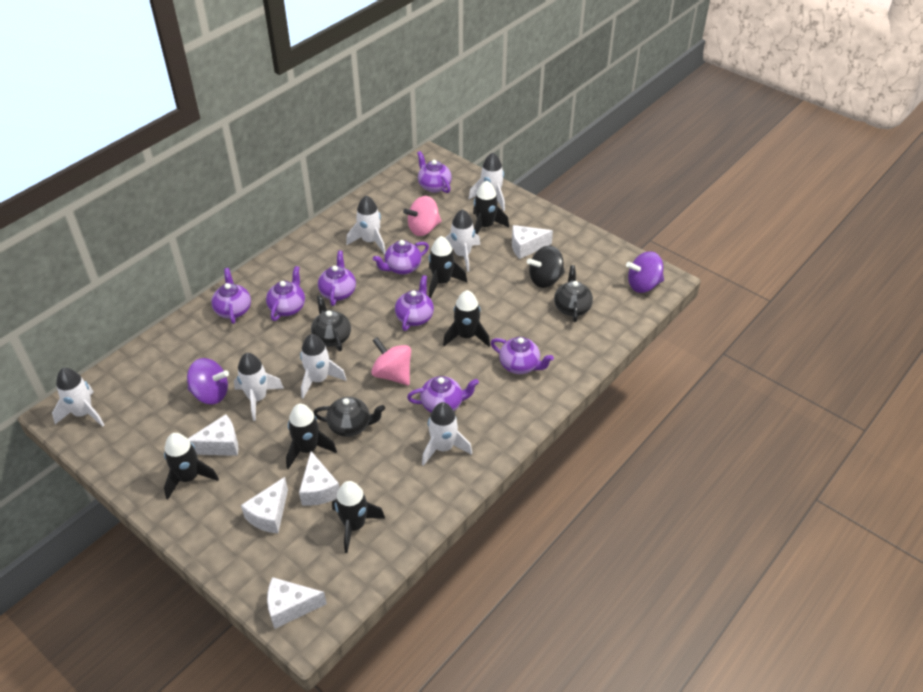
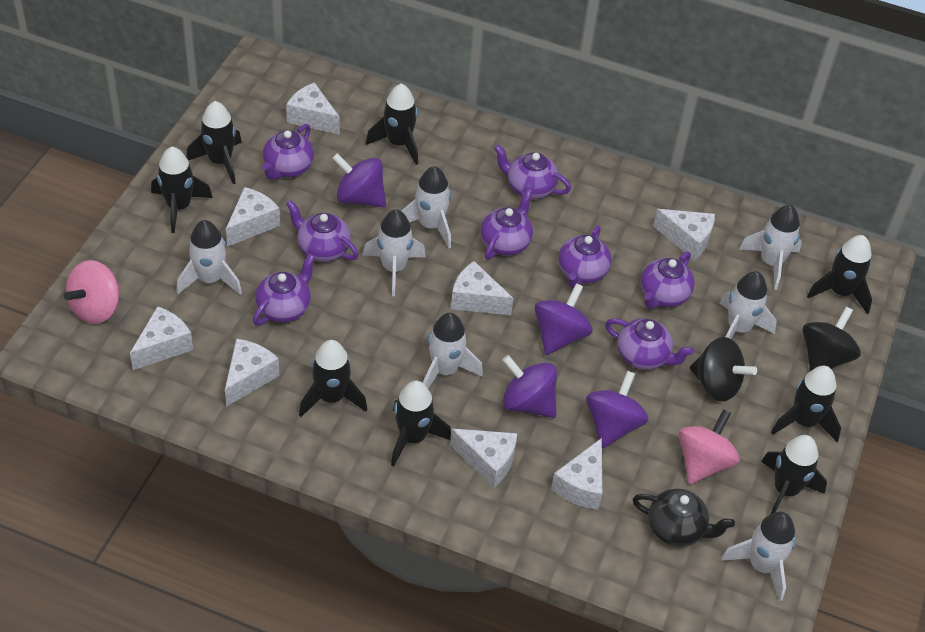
black rocket: 6 -> 8
black spinning top: 1 -> 2
black teapot: 3 -> 1
purple spinning top: 2 -> 4
white cheese: 5 -> 8

